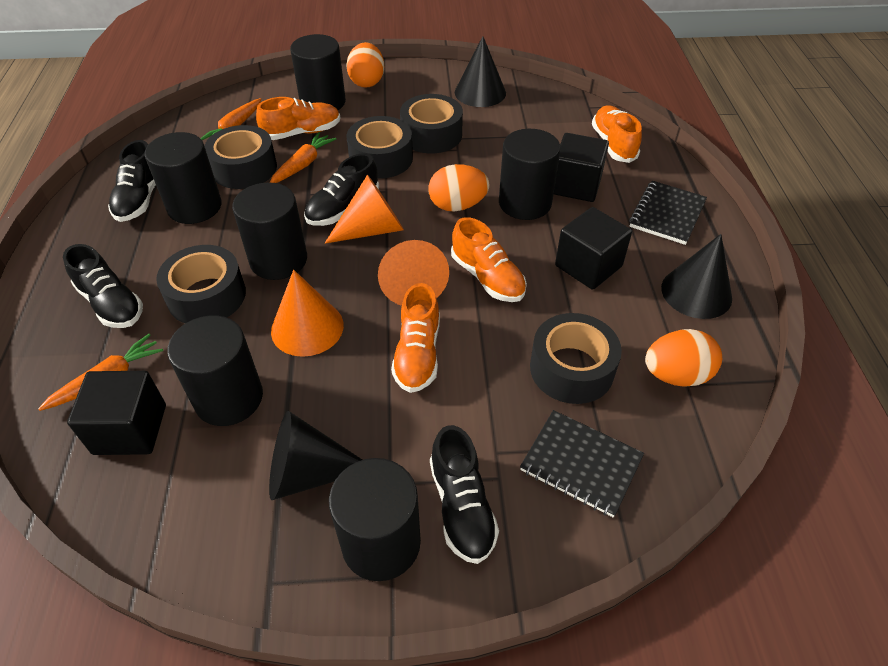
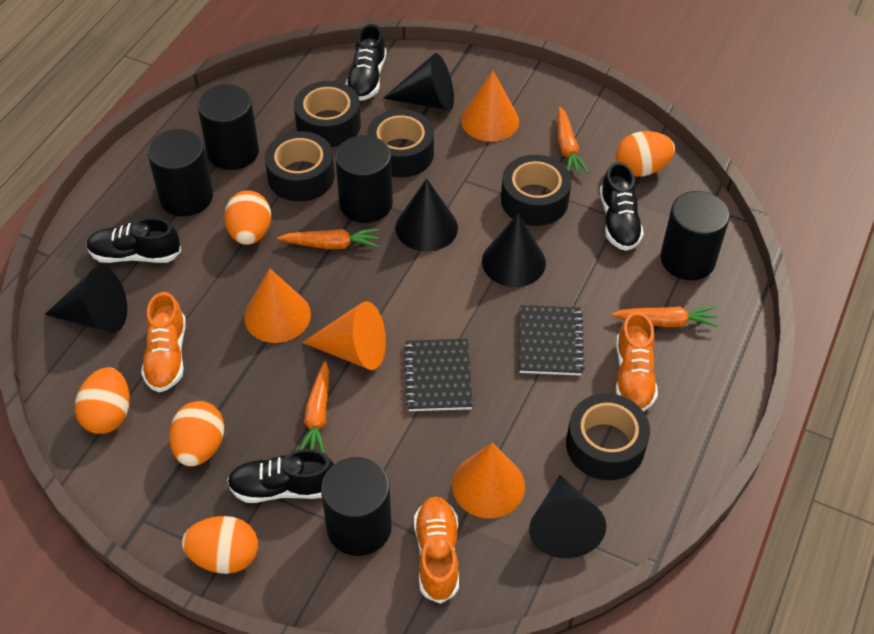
black cone: 3 -> 5
black cube: 3 -> 0
black cylinder: 6 -> 5
orange carrot: 3 -> 4
orange cone: 3 -> 4
orange egg: 3 -> 5
orange shoe: 4 -> 3

